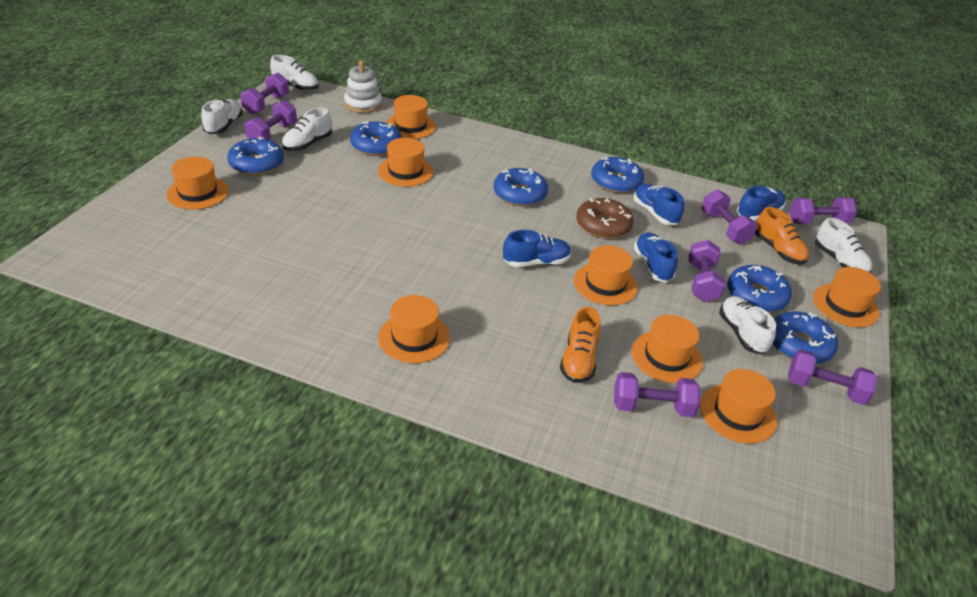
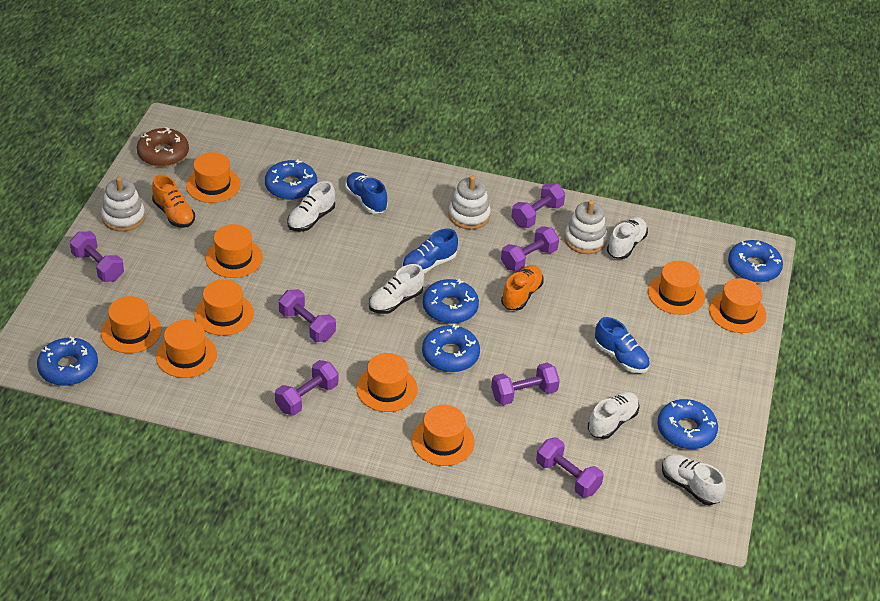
blue shoe: 4 -> 3
orange hat: 8 -> 9
white stacking toy: 1 -> 3

